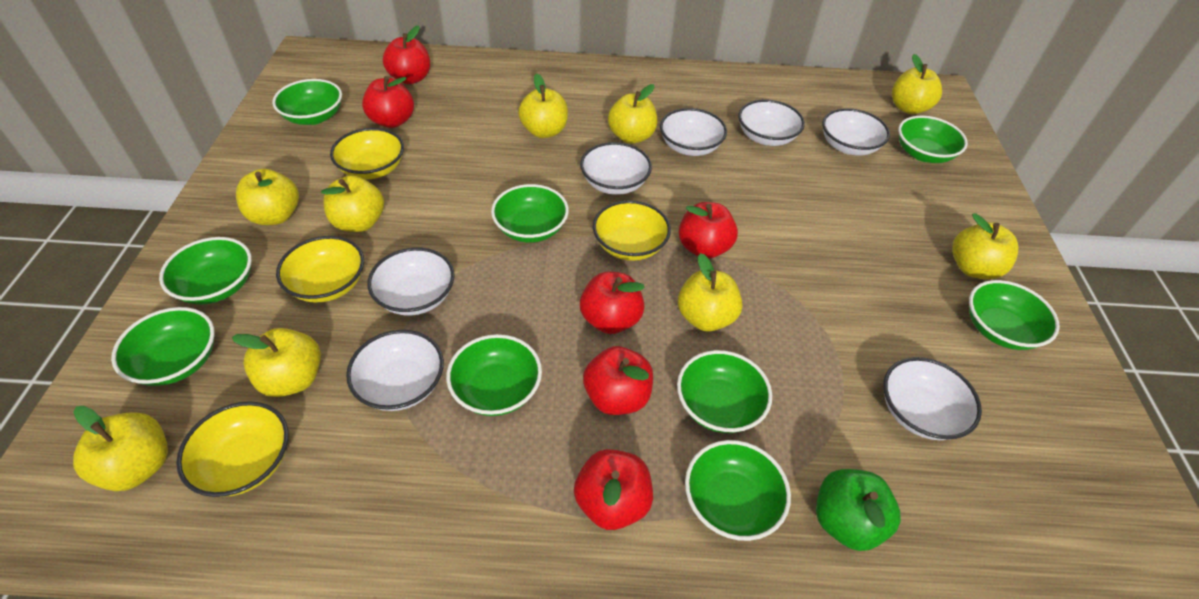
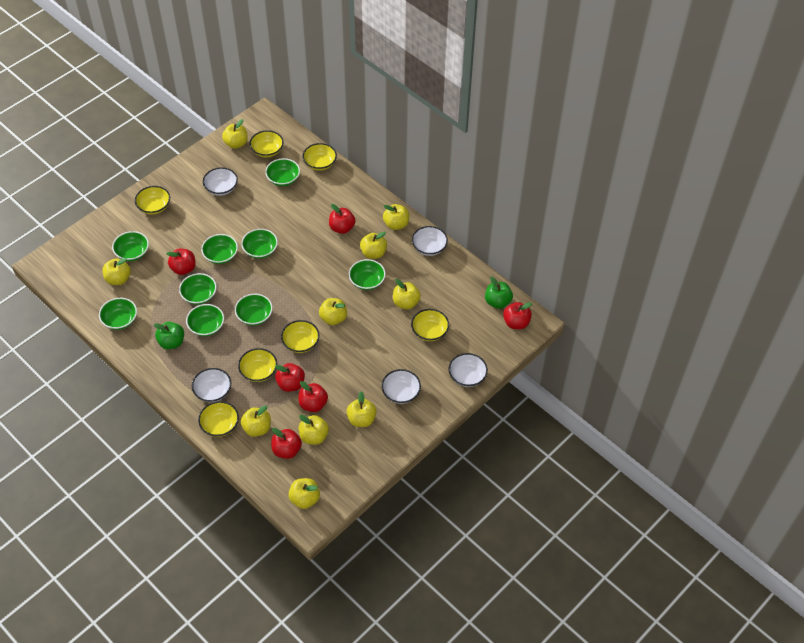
green apple: 1 -> 2
white bowl: 7 -> 5
yellow apple: 9 -> 10
yellow bowl: 4 -> 7

